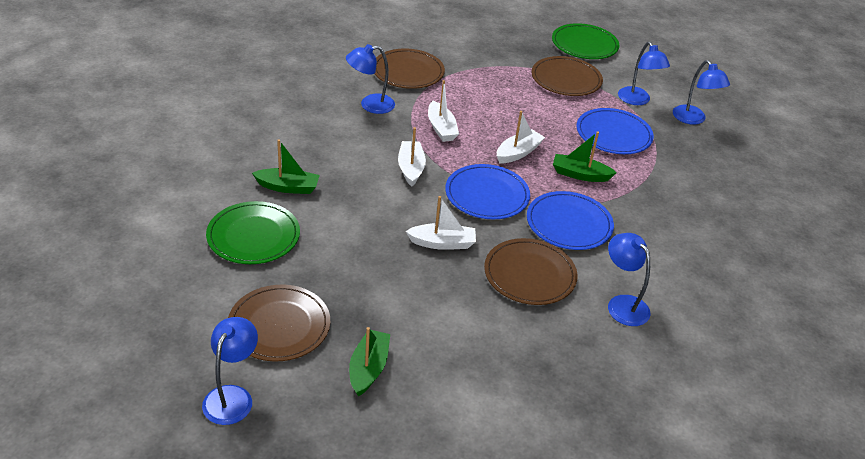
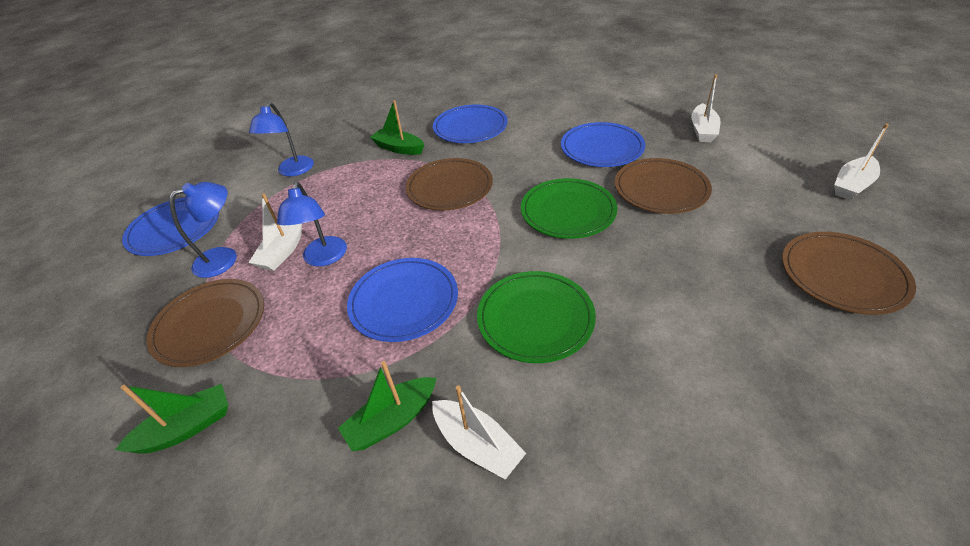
blue lamp: 5 -> 3
blue plate: 3 -> 4

